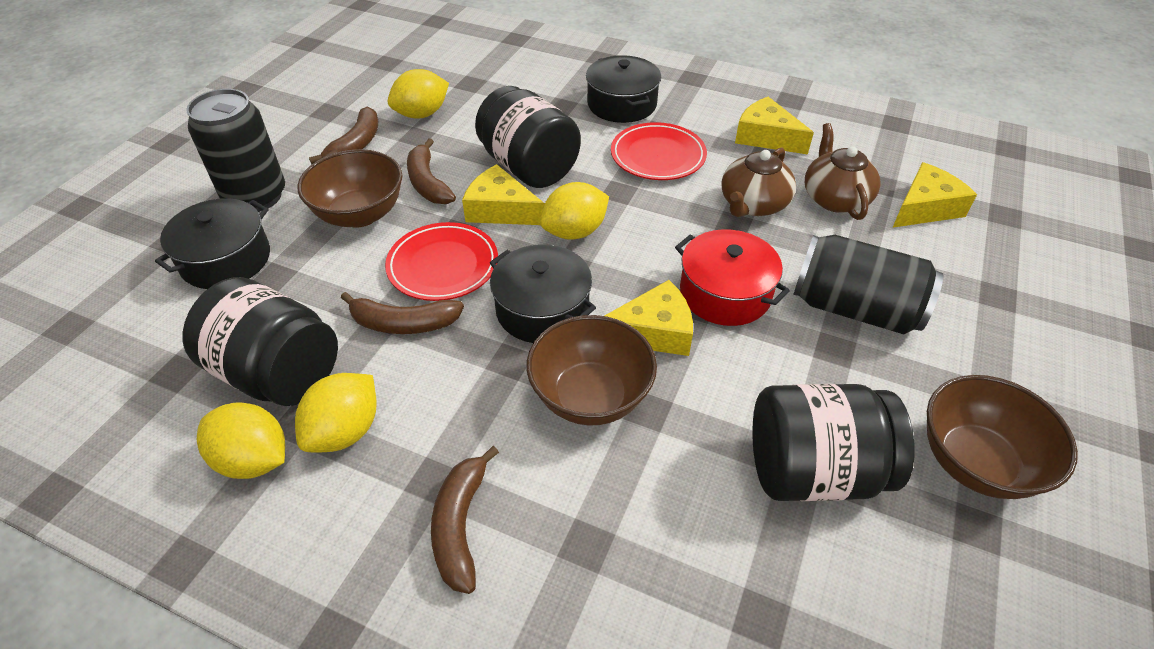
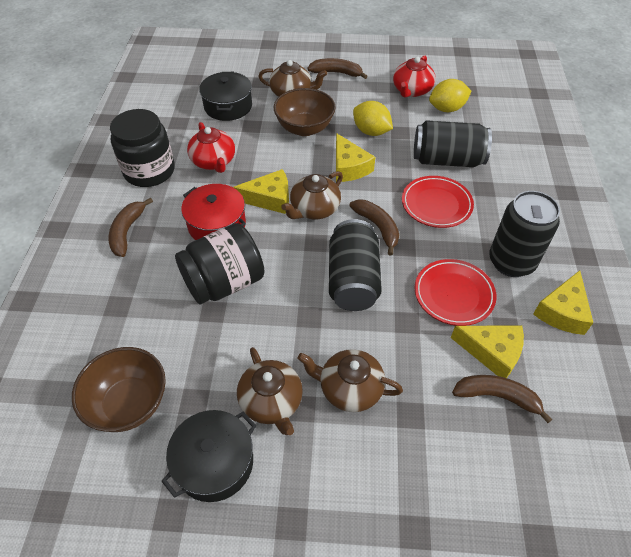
black can: 2 -> 3
black jar: 3 -> 2
black pot: 3 -> 2
brown bowl: 3 -> 2
brown teapot: 2 -> 4
red teapot: 0 -> 2
yellow lemon: 4 -> 2

